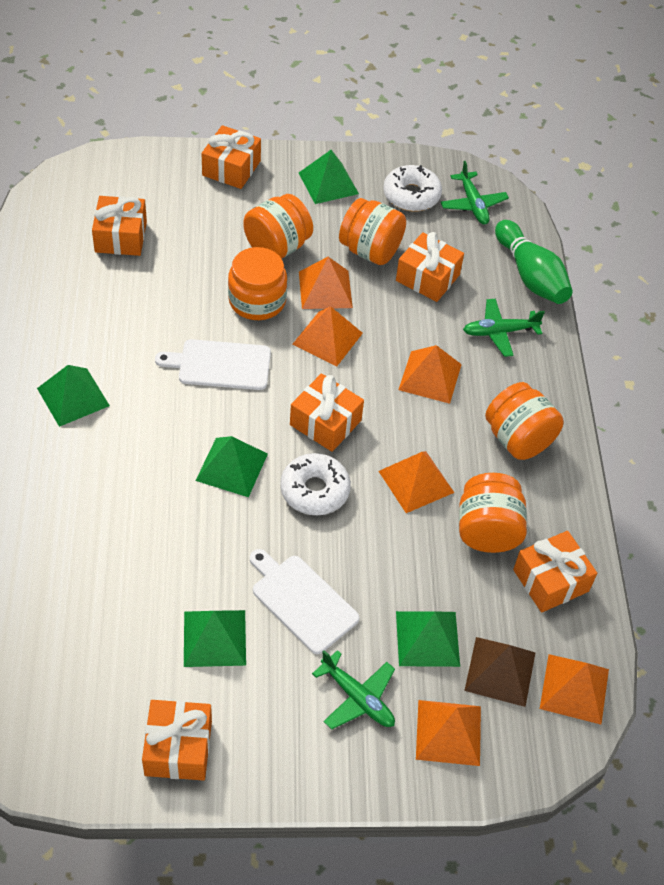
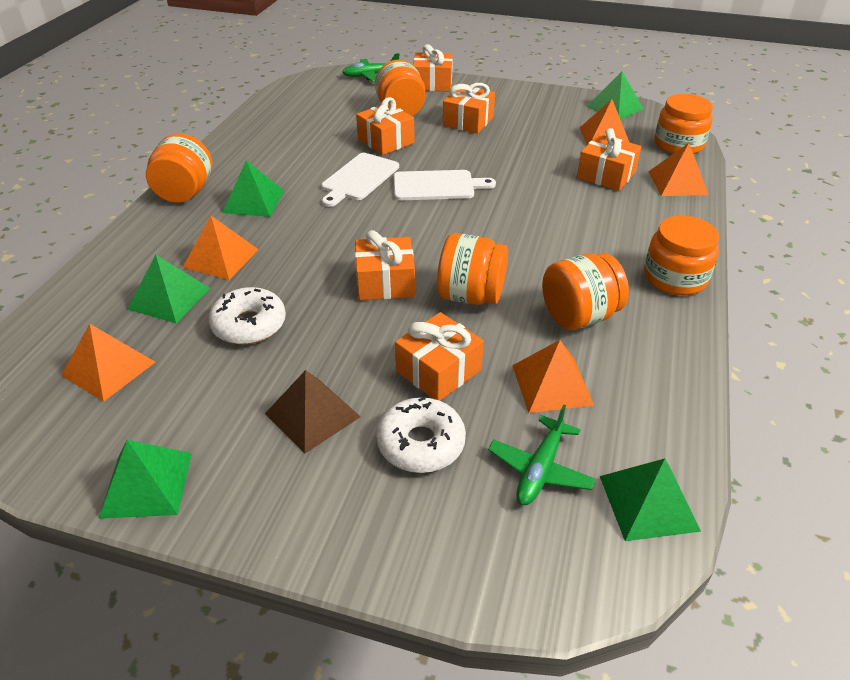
green bowling pin: 1 -> 0
green plane: 3 -> 2
orange jar: 5 -> 6
orange pyramid: 6 -> 5

